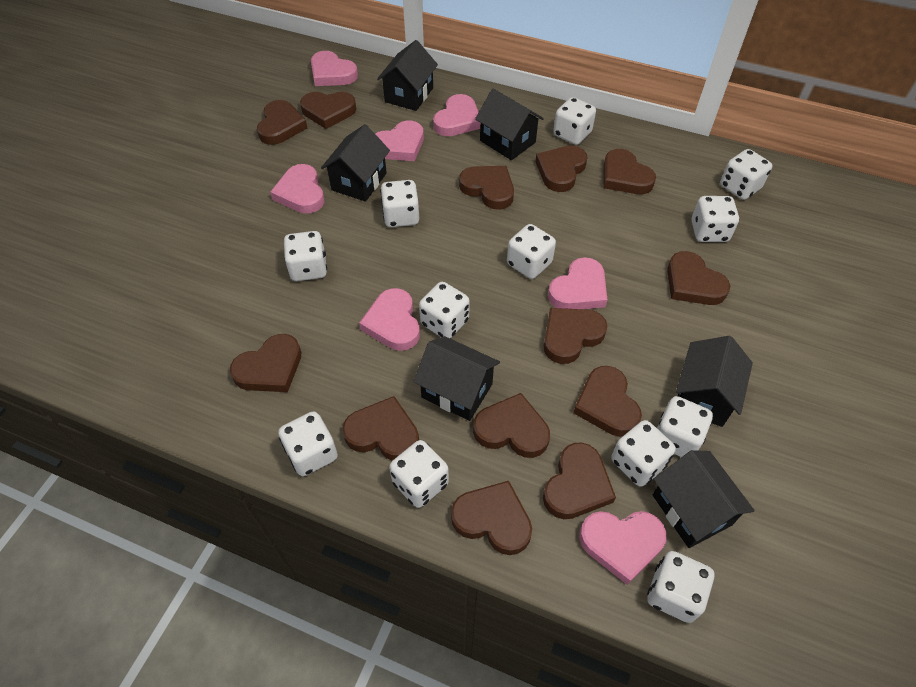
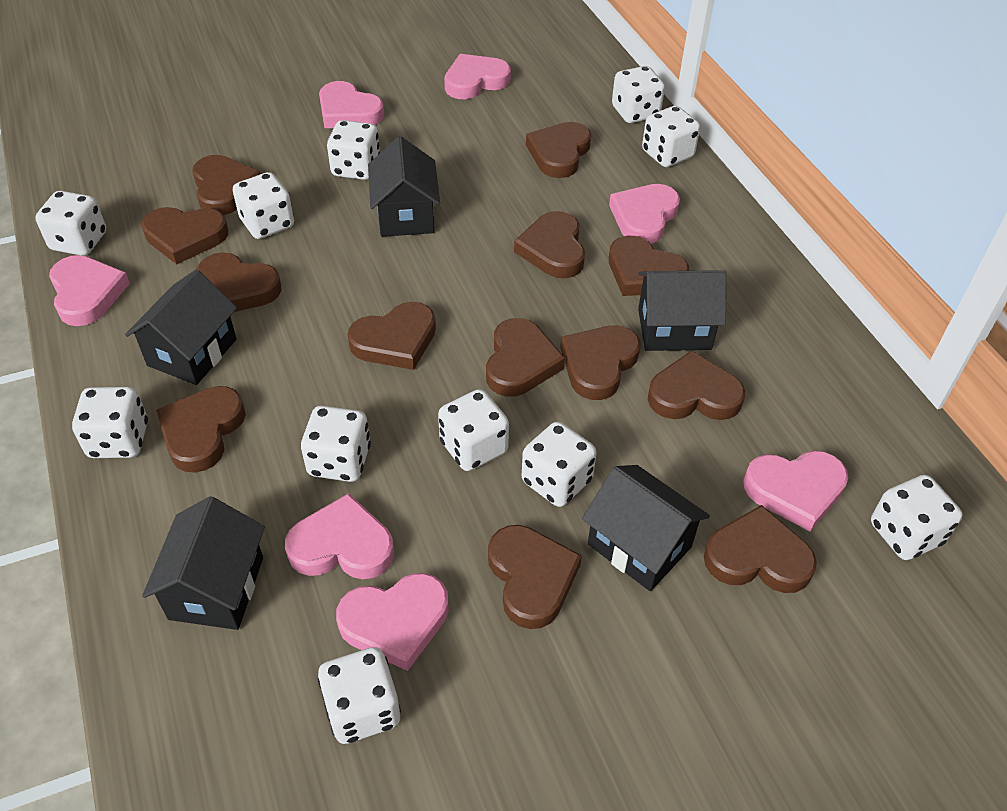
black house: 6 -> 5
white dice: 12 -> 11

